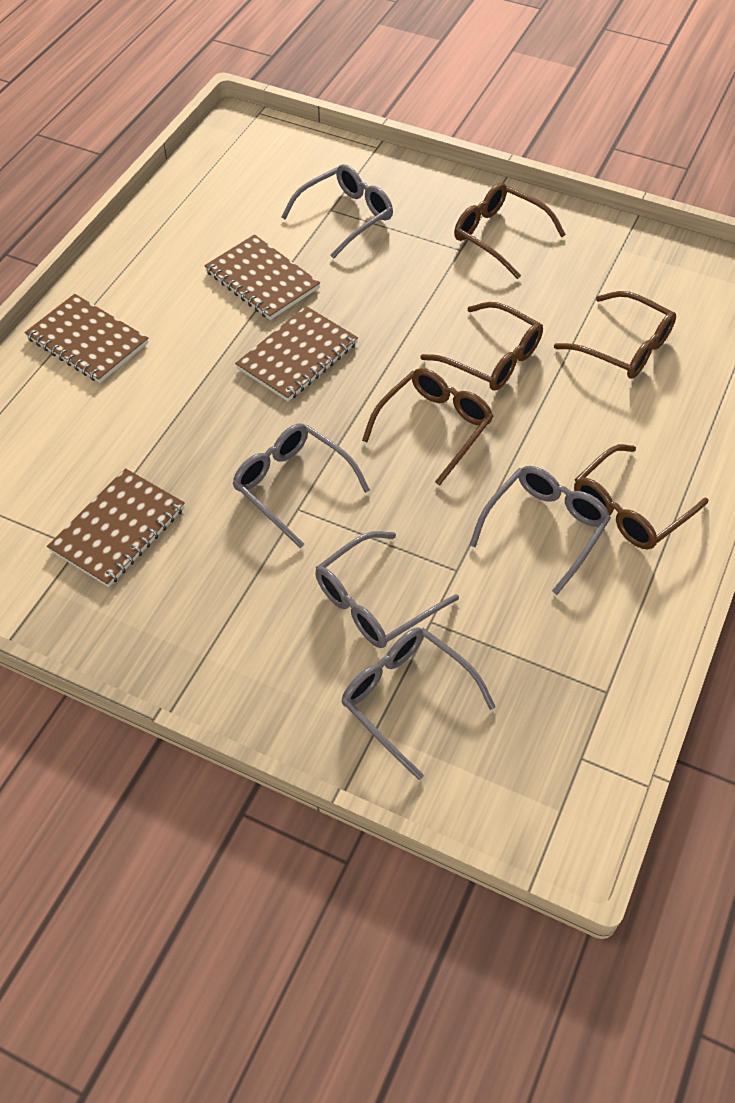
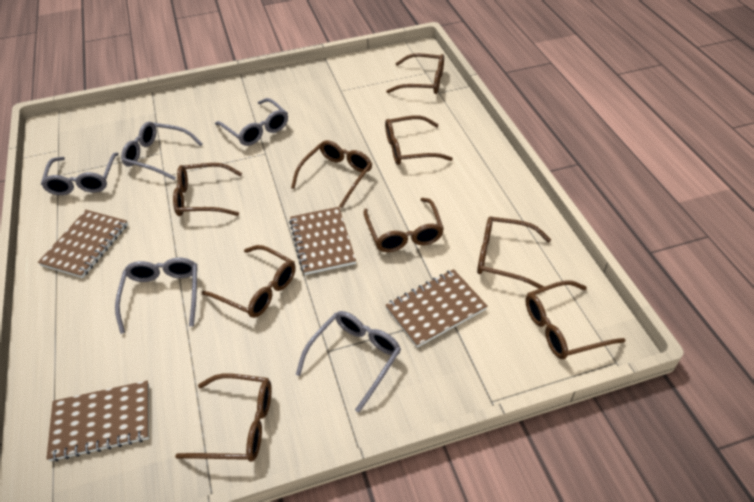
brown glasses: 5 -> 9

